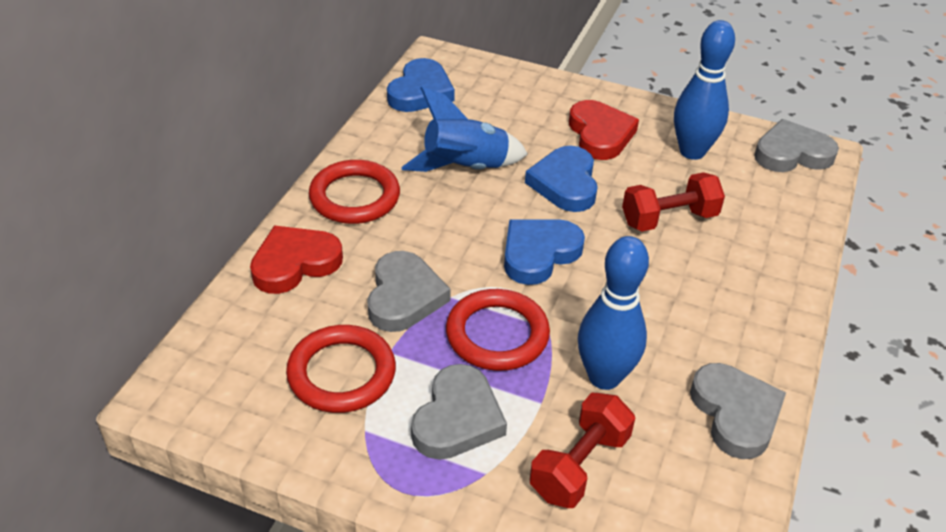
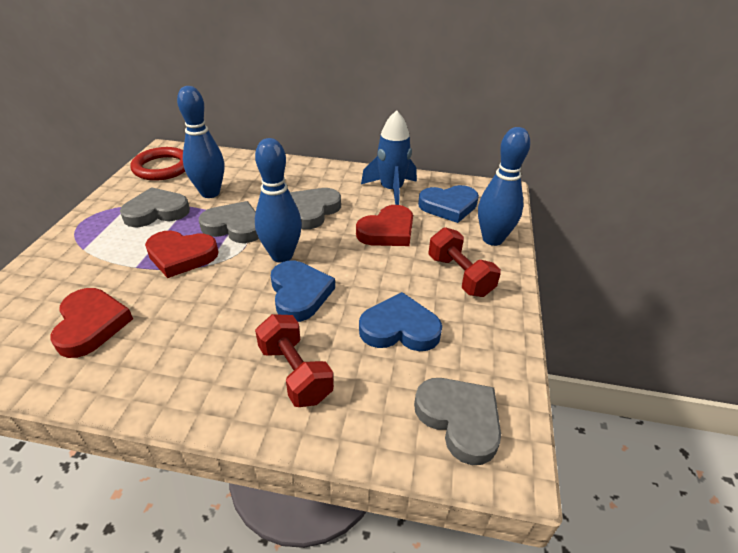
blue bowling pin: 2 -> 3
red heart: 2 -> 3
red ring: 3 -> 1

